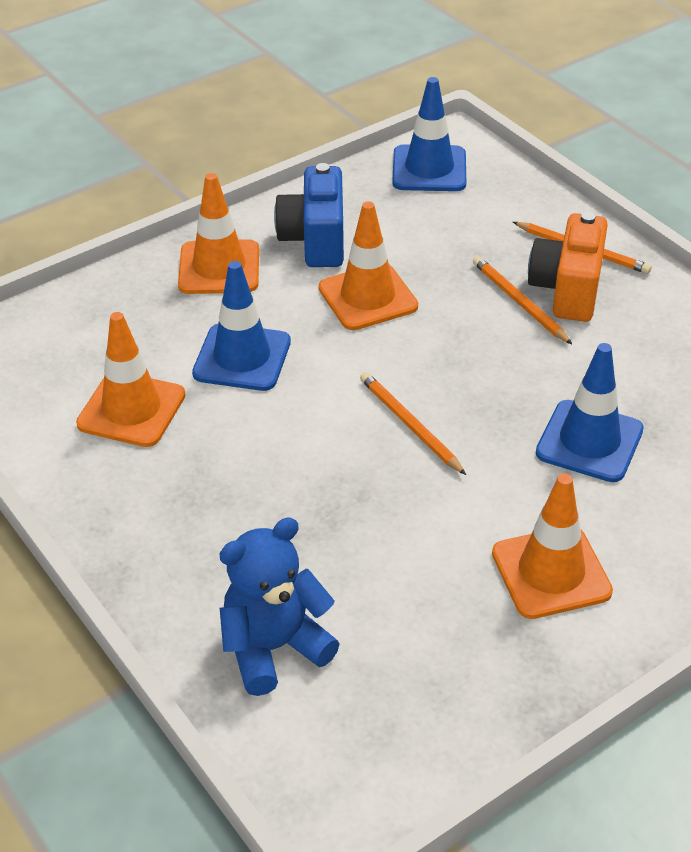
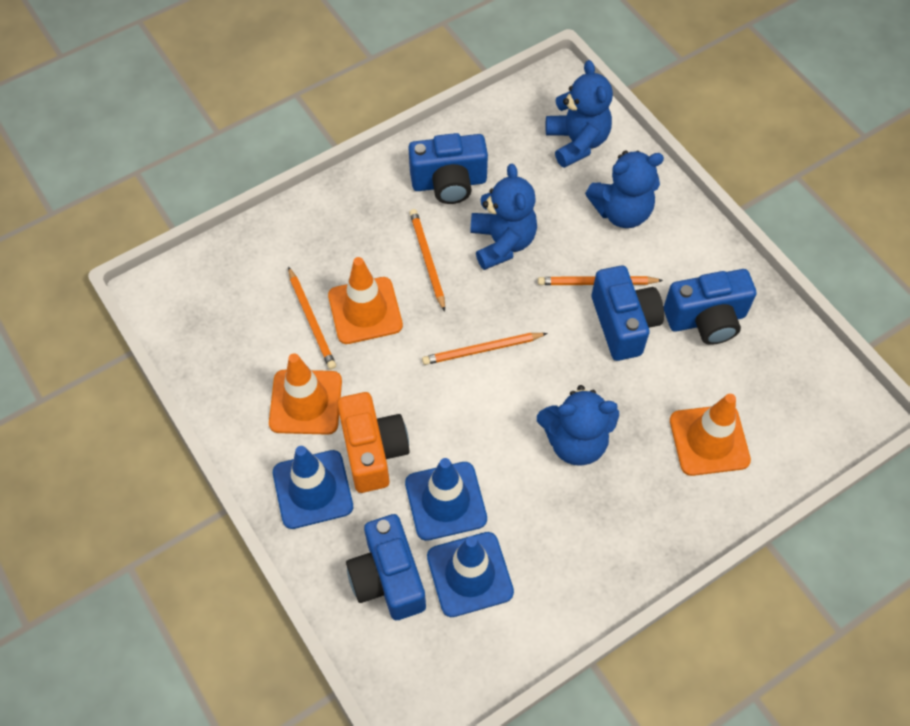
blue camera: 1 -> 4
blue teddy bear: 1 -> 4
orange pencil: 3 -> 4
orange traffic cone: 4 -> 3

